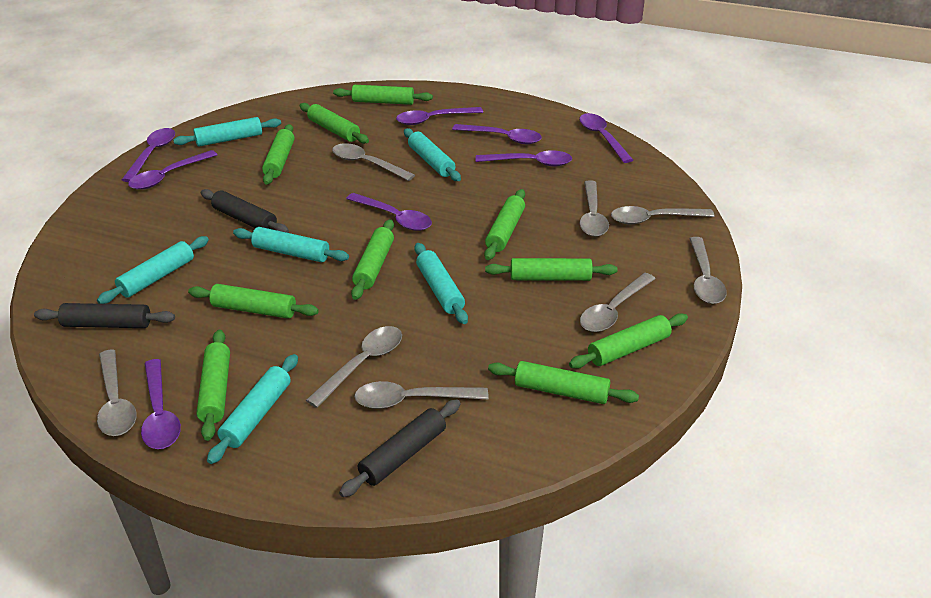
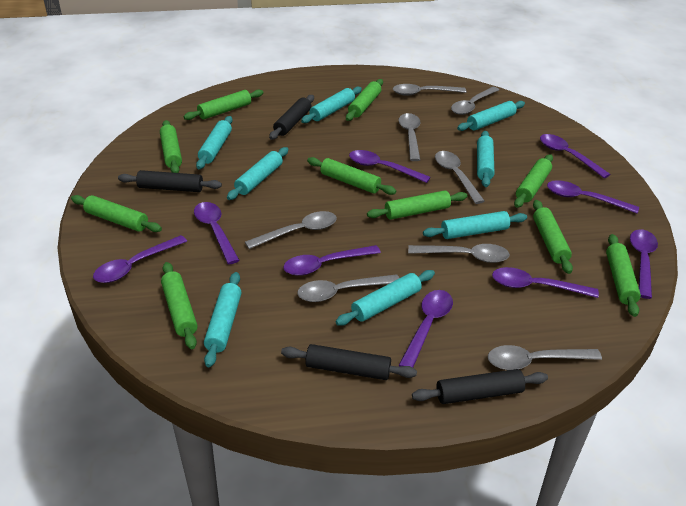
black rolling pin: 3 -> 4
purple spoon: 8 -> 9
turquoise rolling pin: 6 -> 8

